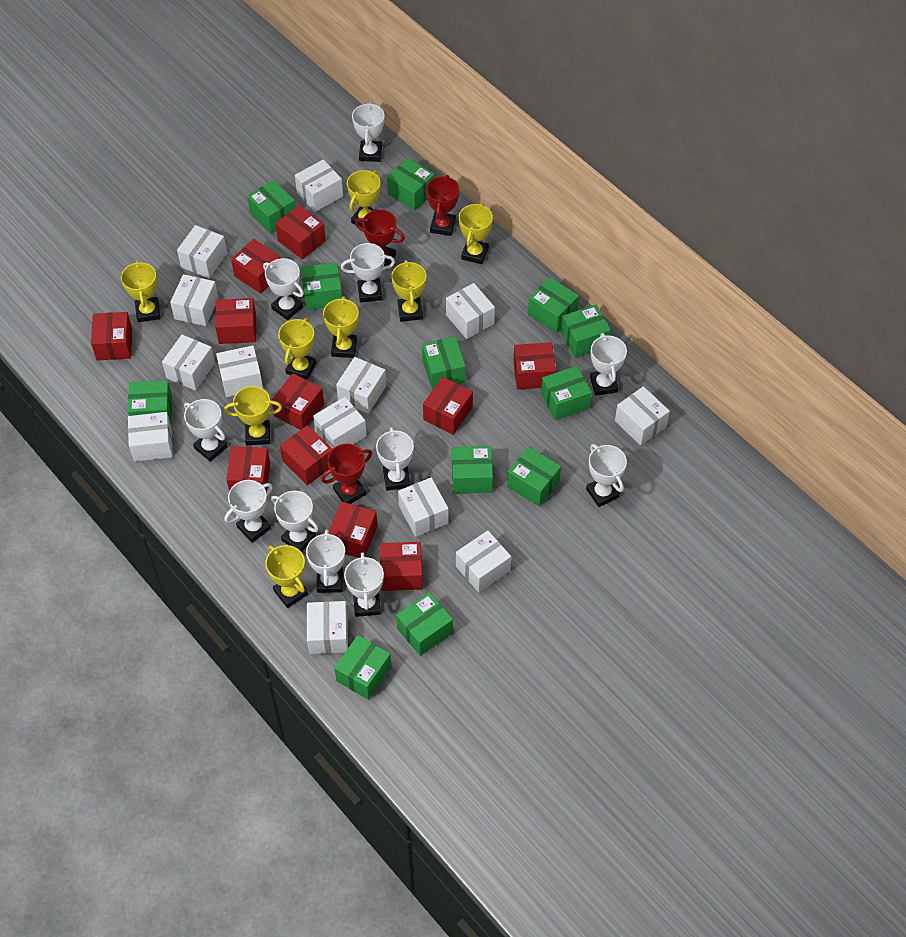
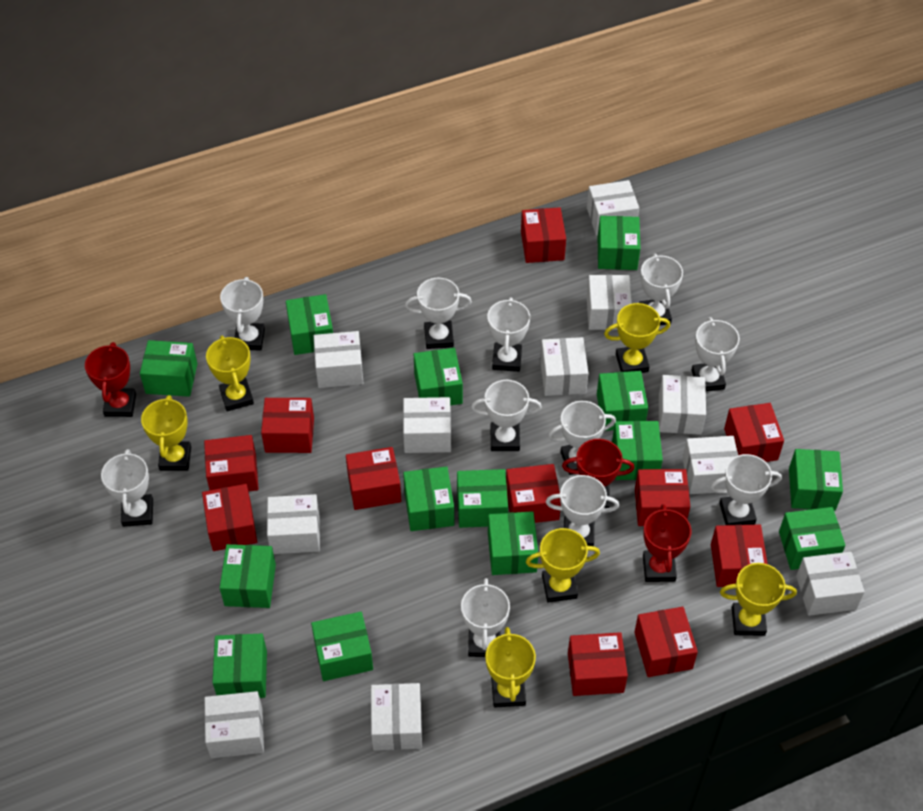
green box: 12 -> 14
white box: 13 -> 11
yellow trophy: 8 -> 6

